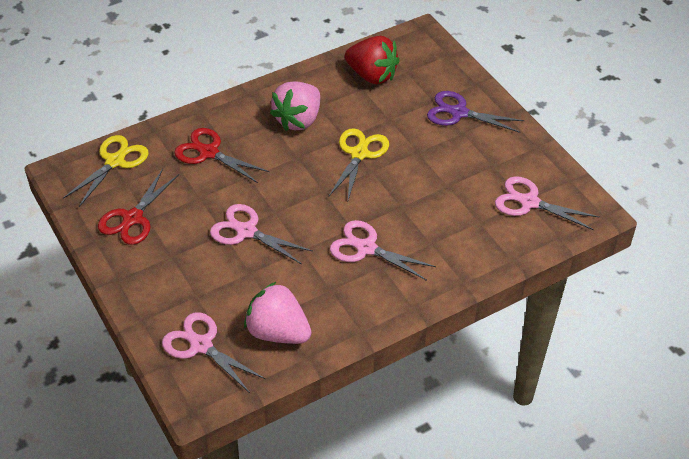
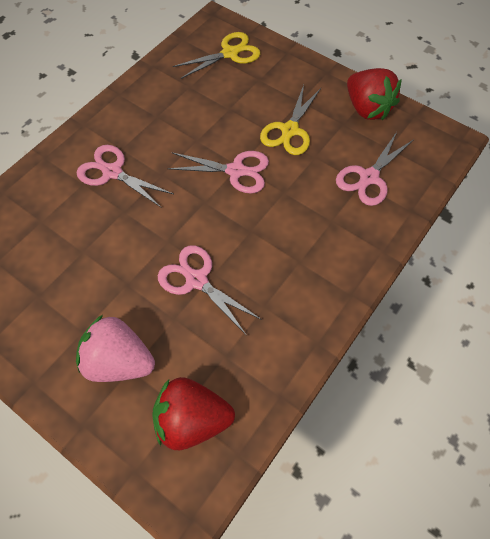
pink strawberry: 2 -> 1
purple scissors: 1 -> 0
red scissors: 2 -> 0
red strawberry: 1 -> 2

